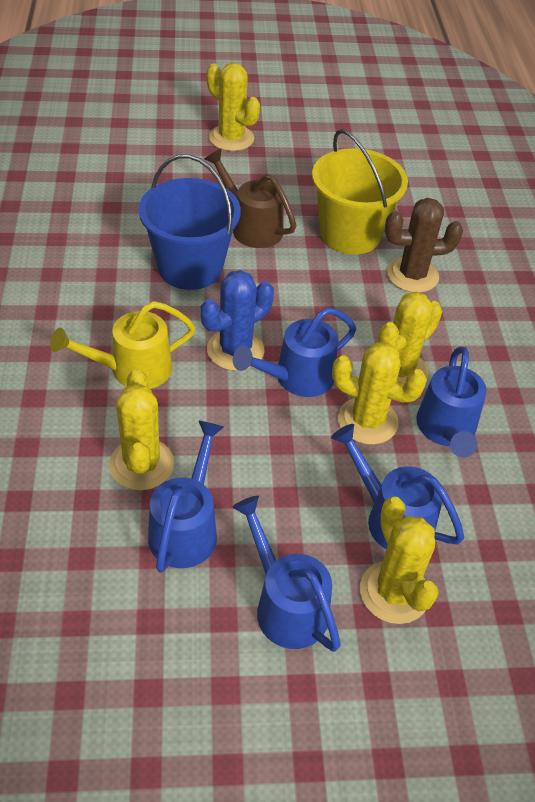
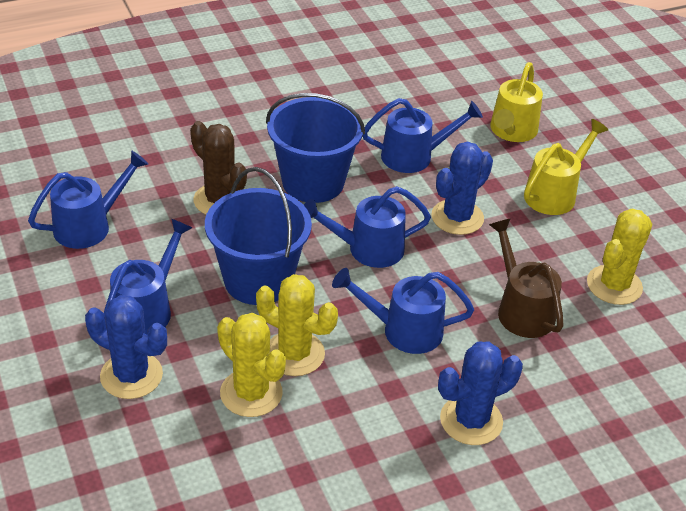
blue bucket: 1 -> 2
blue cactus: 1 -> 3
yellow bucket: 1 -> 0
yellow cactus: 5 -> 3
yellow watering can: 1 -> 2

